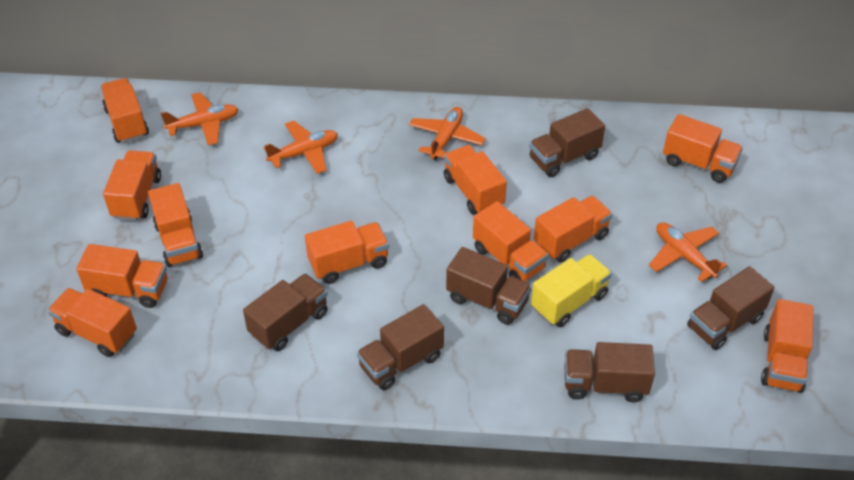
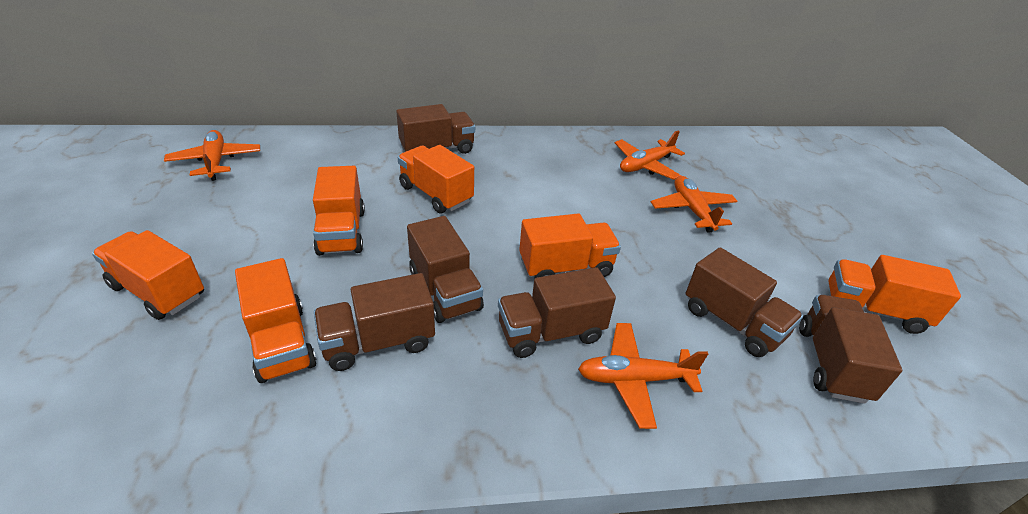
orange truck: 11 -> 6
yellow truck: 1 -> 0

